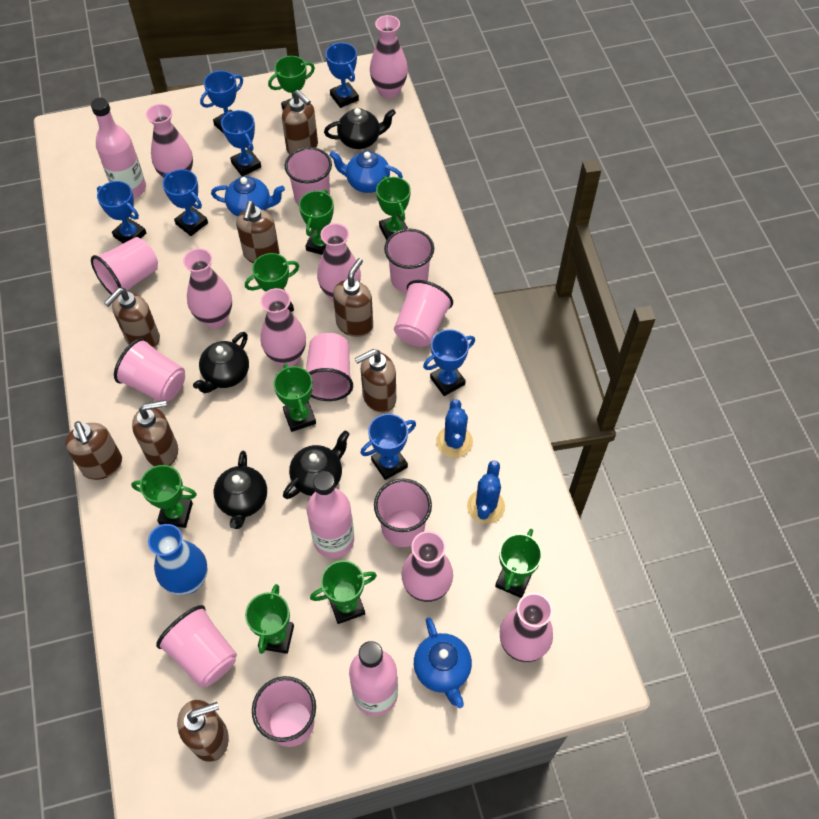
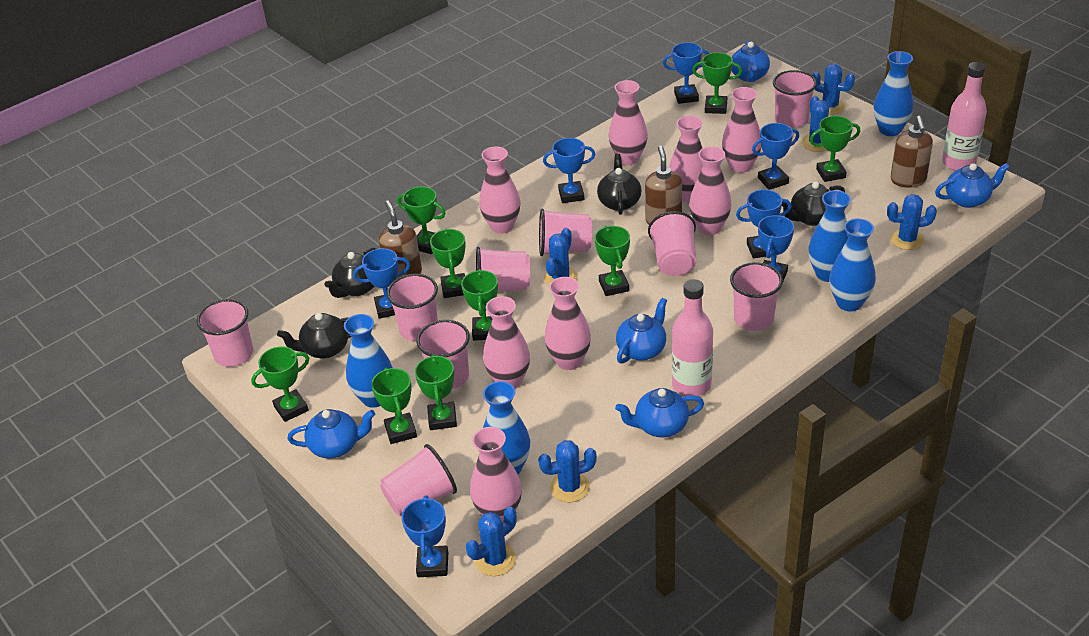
blue cactus: 2 -> 6
blue teapot: 3 -> 5
blue vase: 1 -> 5
brown soap dispenser: 8 -> 3
pink bottle: 3 -> 2
pink vase: 7 -> 8

